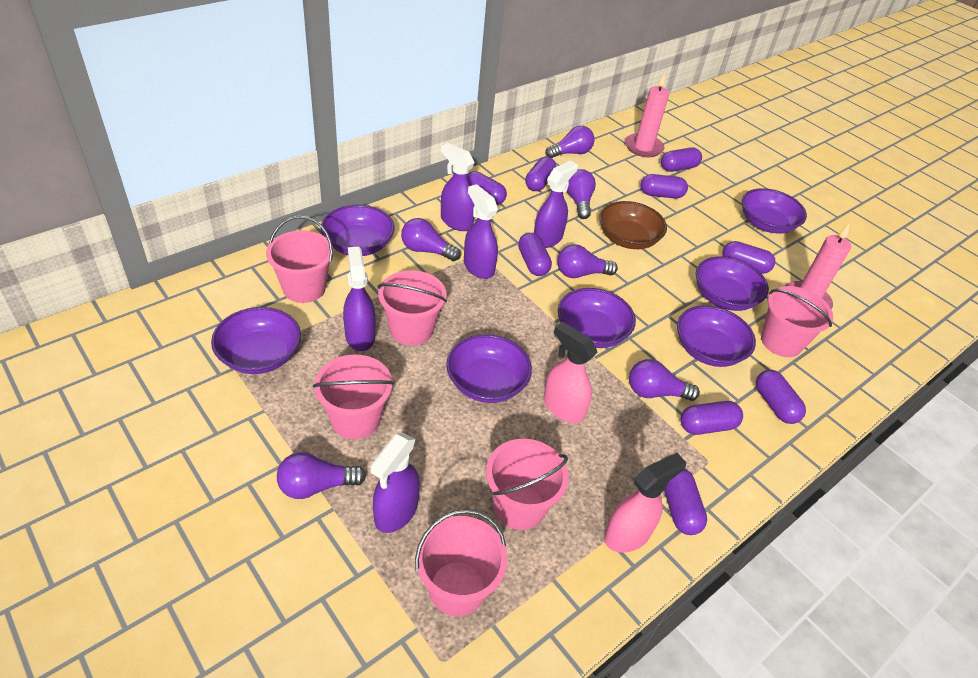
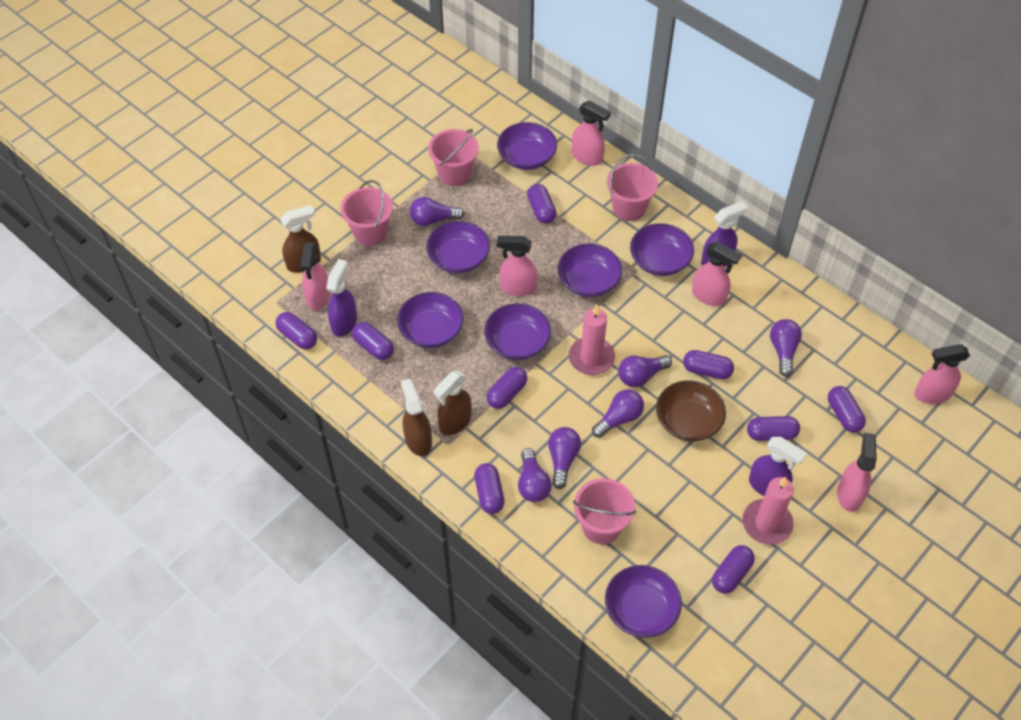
brown spray bottle: 0 -> 3
pink bucket: 6 -> 4
pink spray bottle: 2 -> 6
purple spray bottle: 5 -> 3

